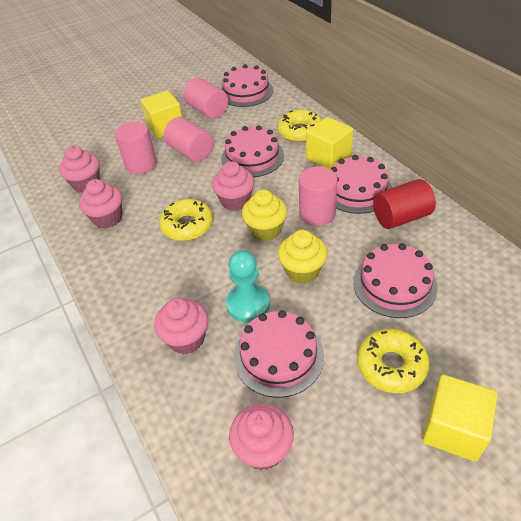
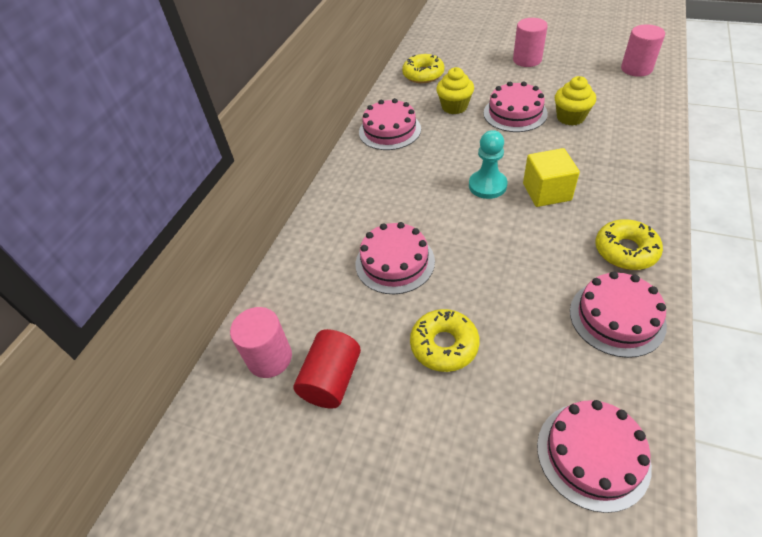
pink cupcake: 5 -> 0
pink cylinder: 4 -> 3
yellow cube: 3 -> 1

